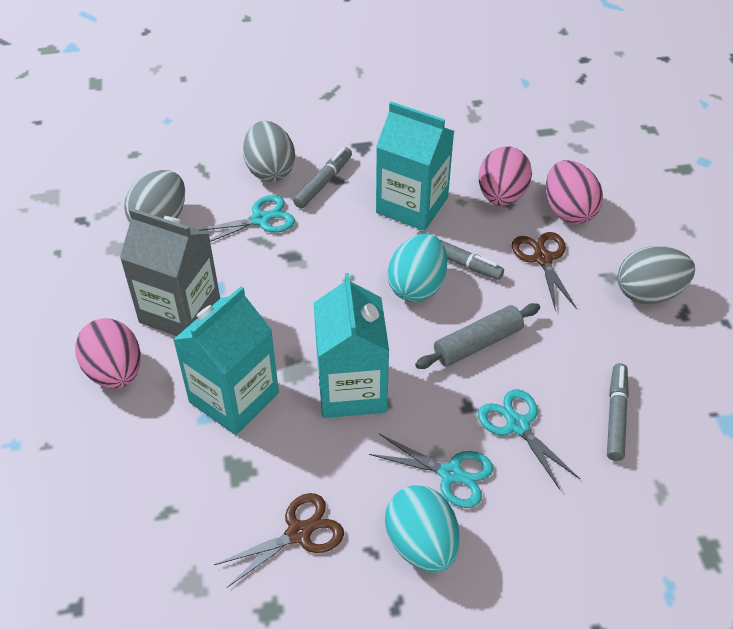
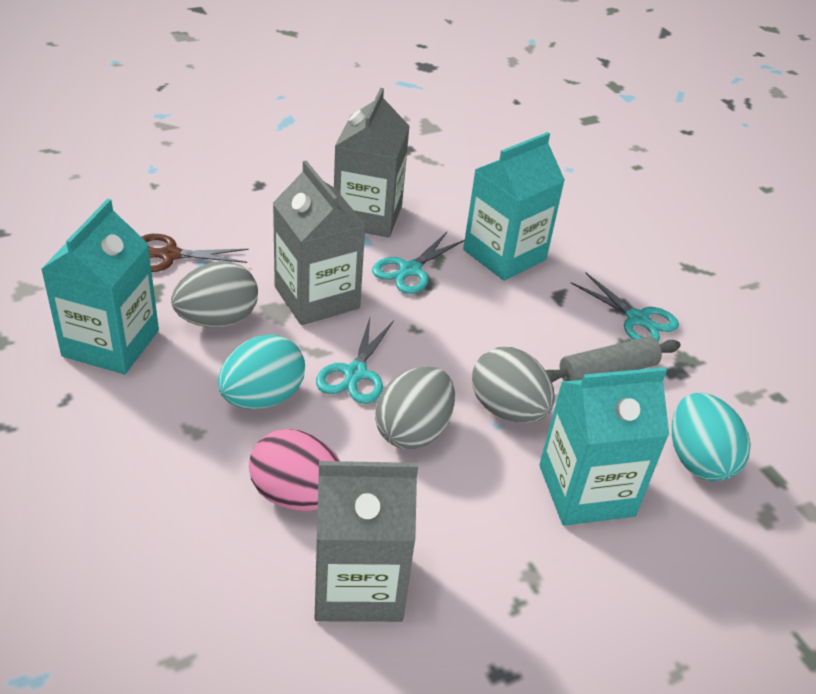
brown scissors: 2 -> 1
grey carton: 1 -> 3
grey marker: 3 -> 0
pink egg: 3 -> 1

